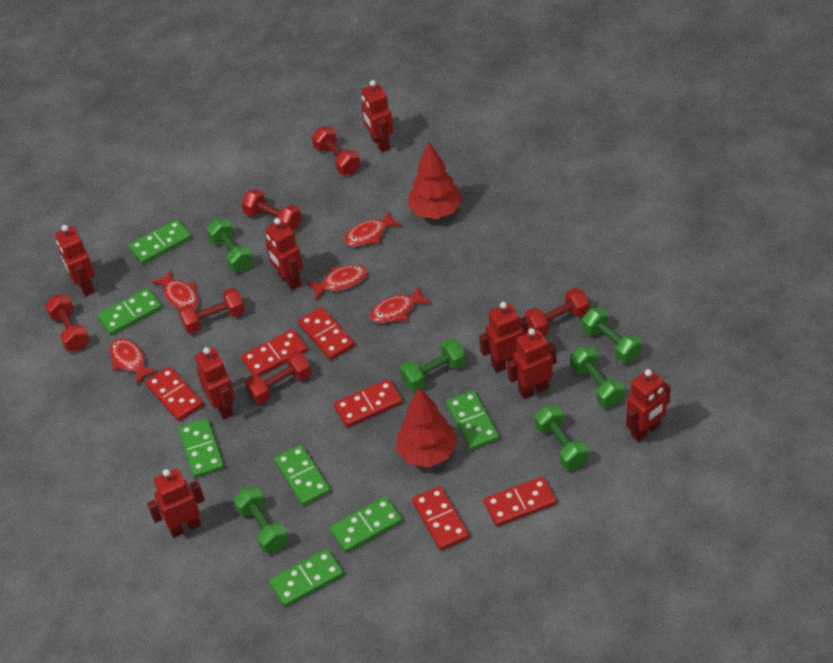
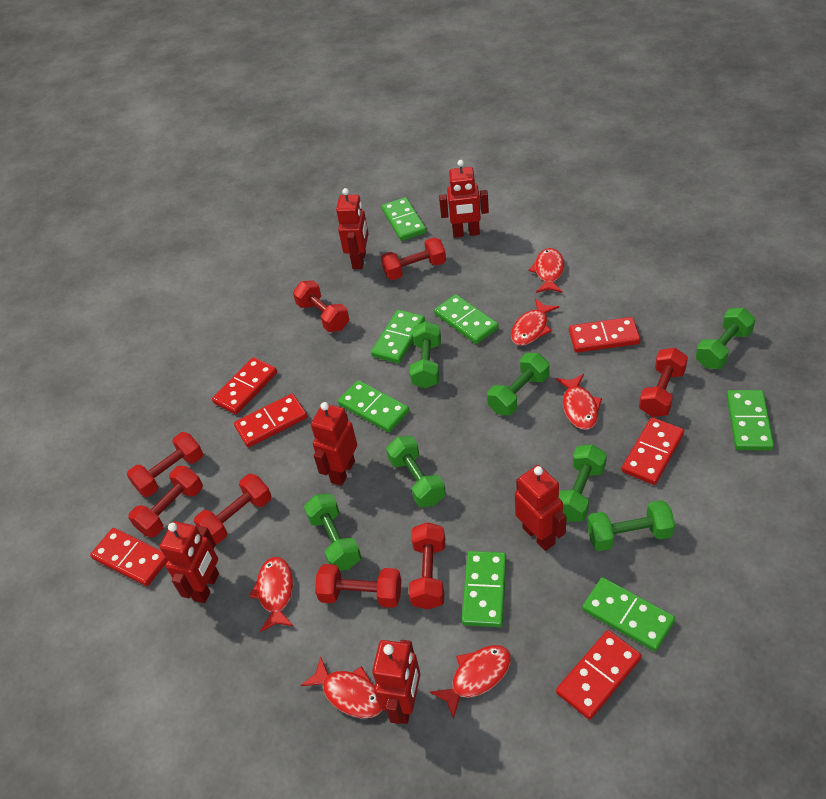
green dumbbell: 6 -> 7
red dumbbell: 6 -> 8
red fish: 5 -> 6
red robot: 8 -> 6
red tree: 2 -> 0

